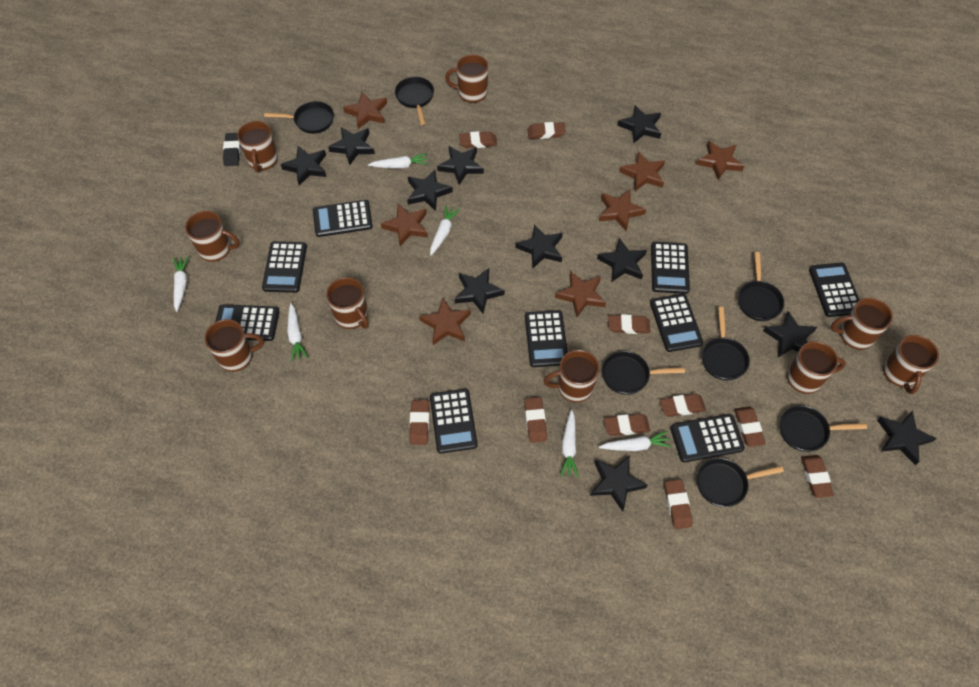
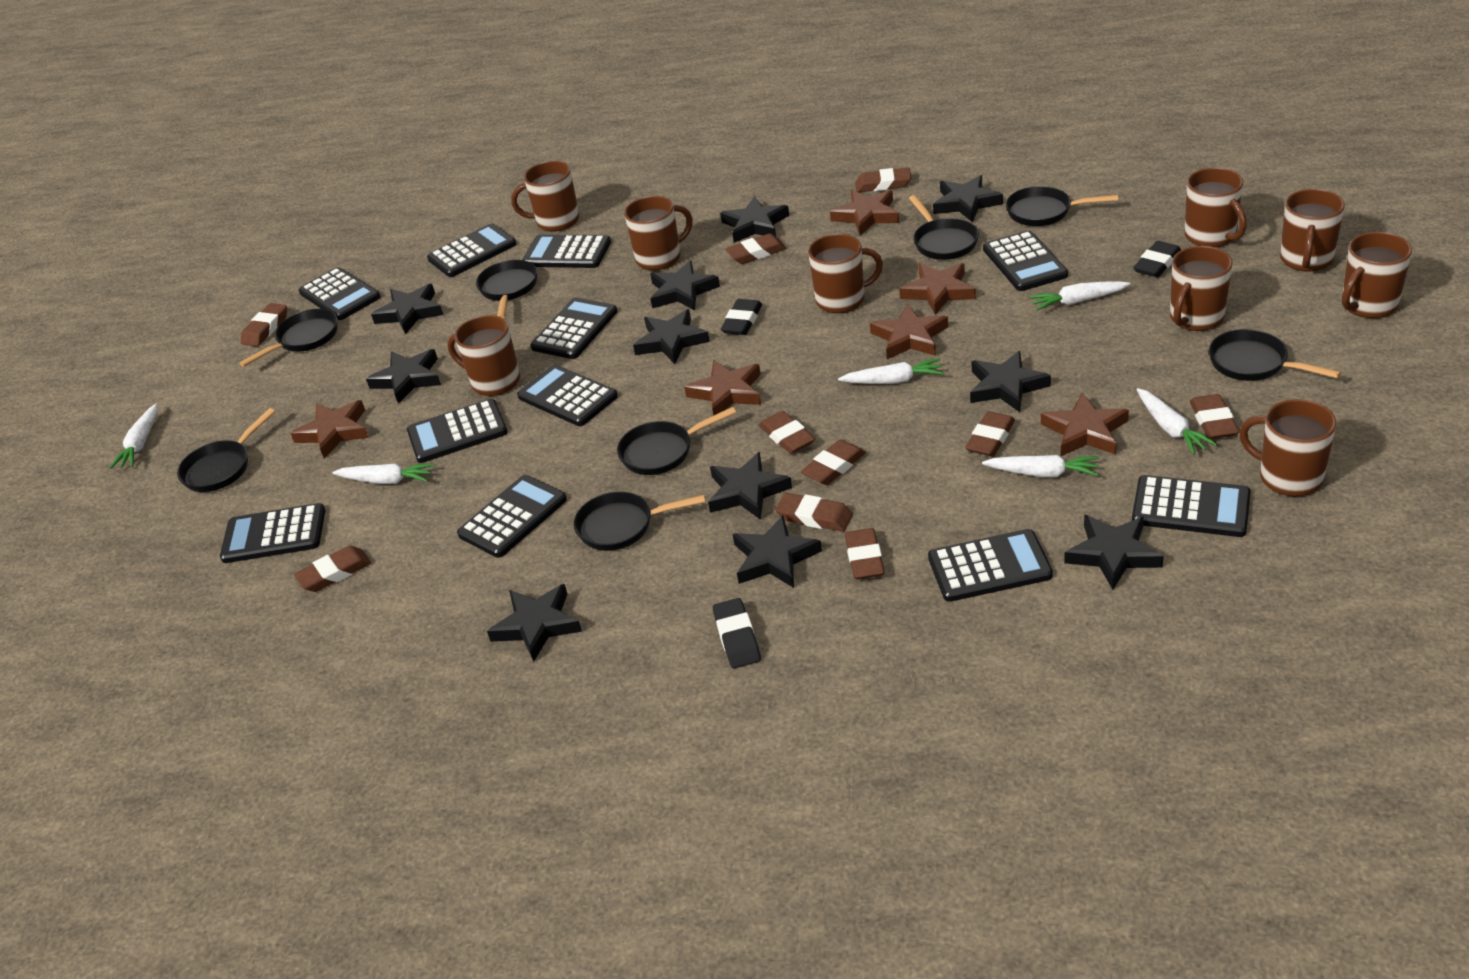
black calculator: 9 -> 11
black eraser: 1 -> 3
black pan: 7 -> 8
brown star: 7 -> 6

